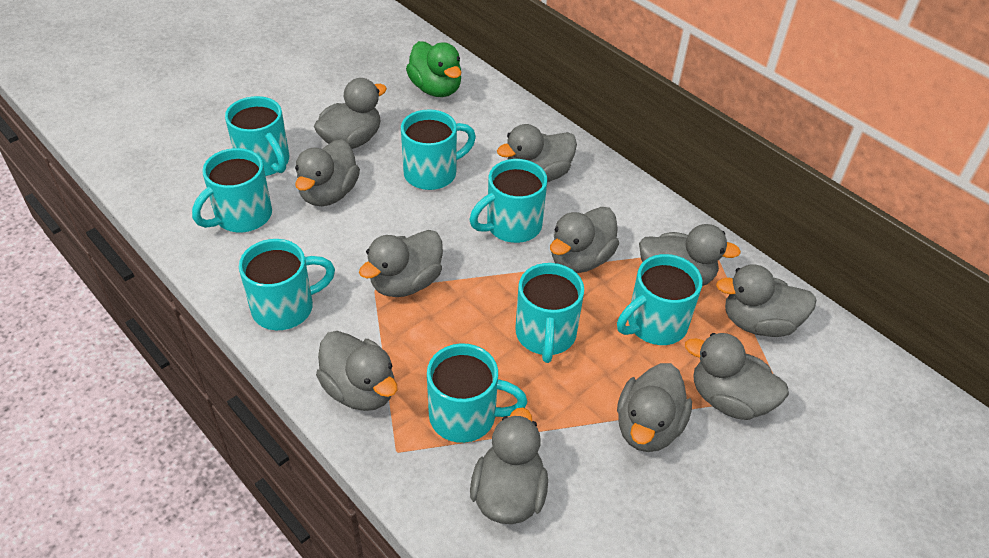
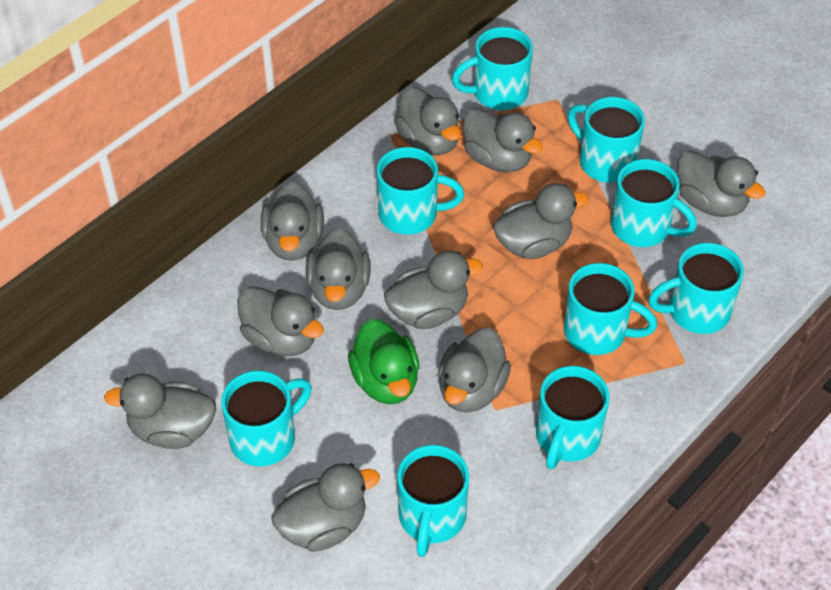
turquoise mug: 8 -> 9

